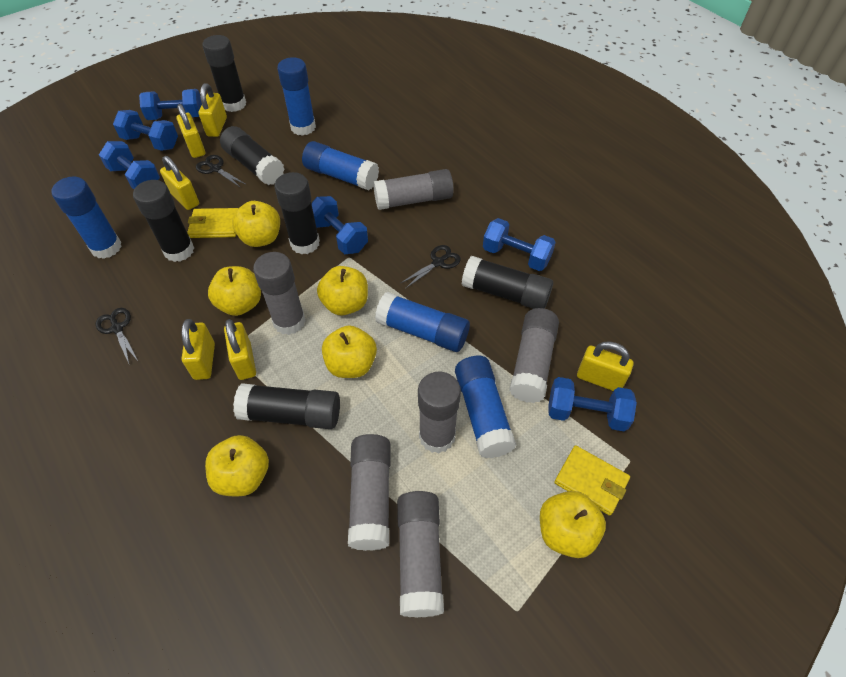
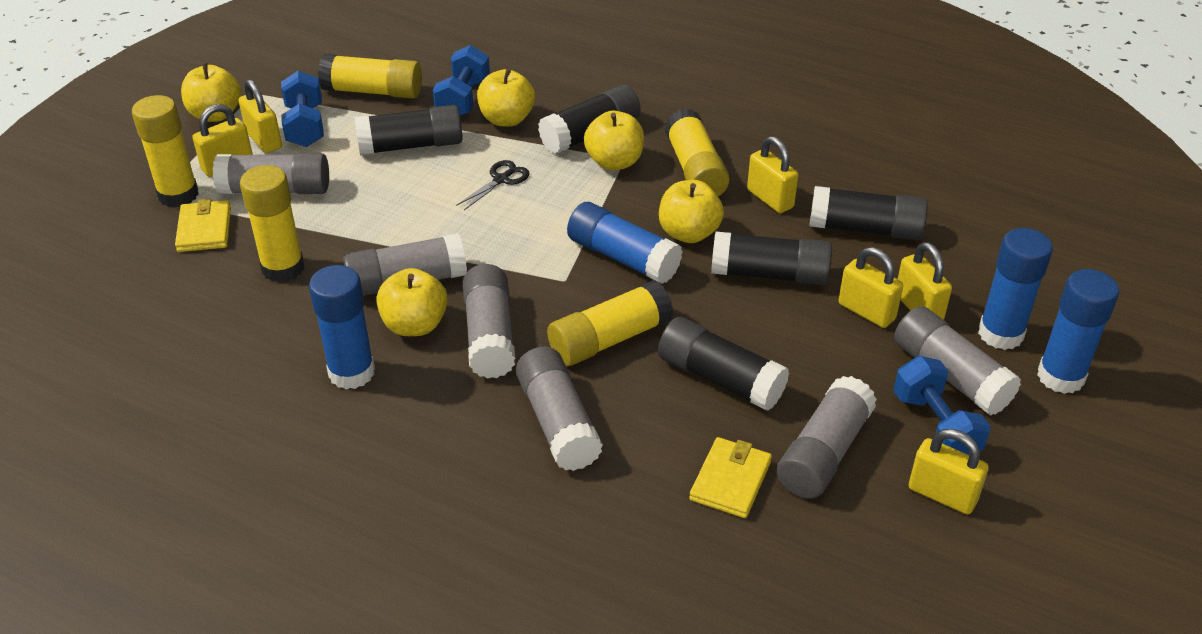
black glue stick: 6 -> 5
black scissors: 3 -> 1
blue dumbbell: 6 -> 3
blue glue stick: 5 -> 4
yellow apple: 6 -> 5
yellow glue stick: 0 -> 5

